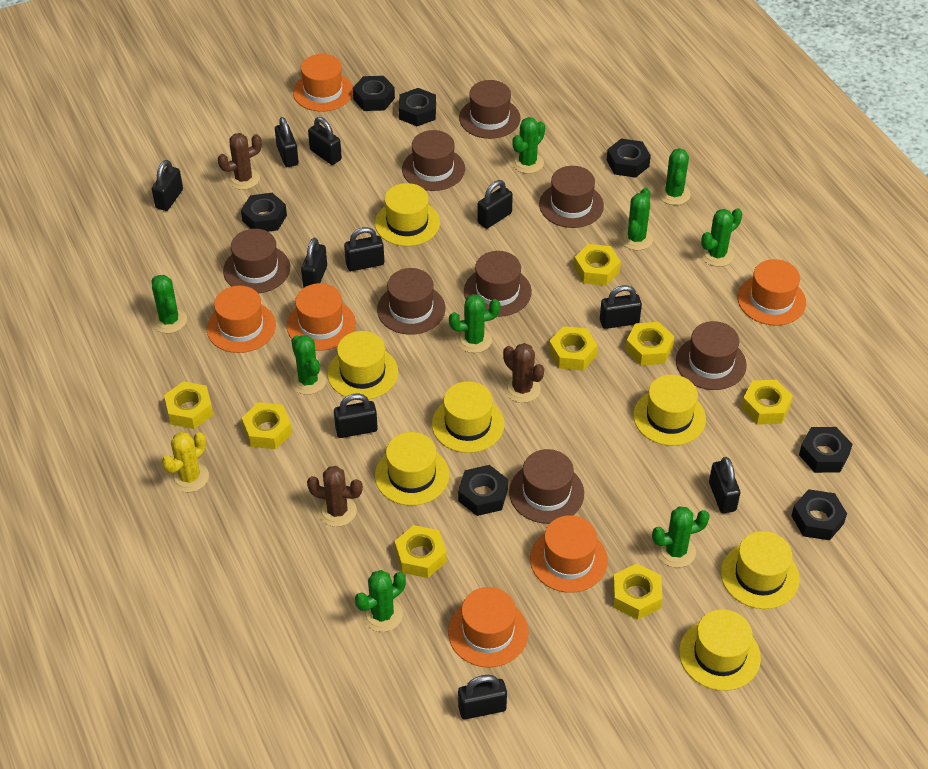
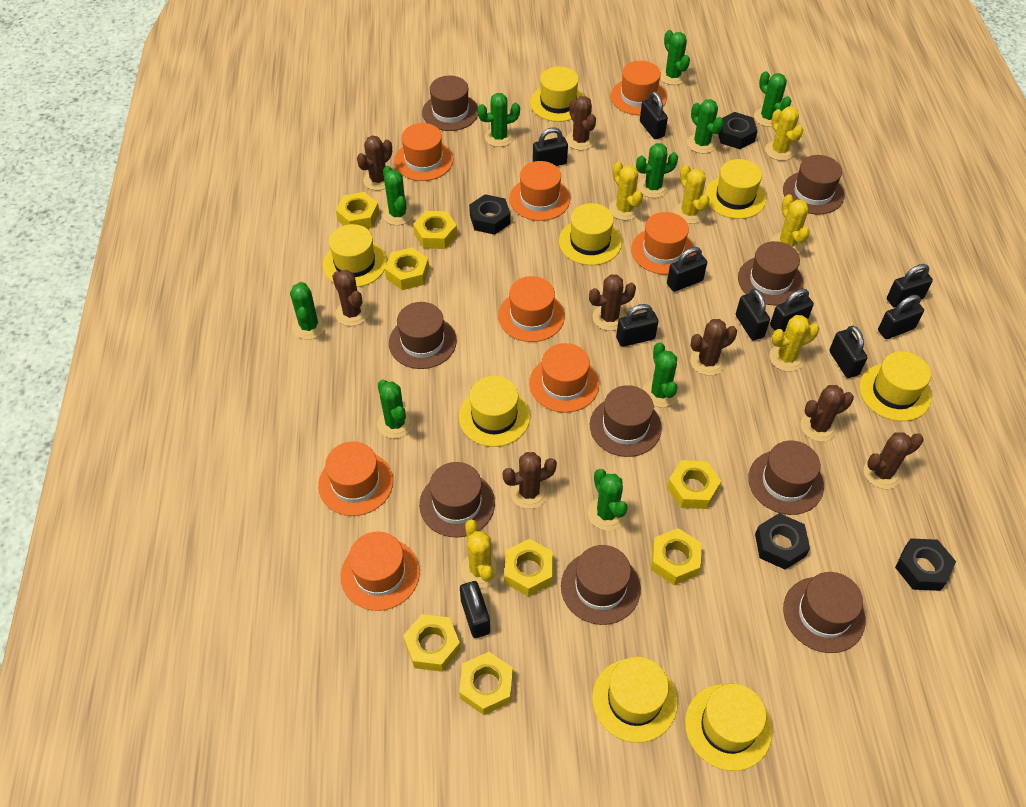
black nut: 7 -> 4
brown cactus: 3 -> 8
brown hat: 8 -> 9
green cactus: 9 -> 10
orange hat: 6 -> 8
yellow cactus: 1 -> 6
yellow hat: 7 -> 8

